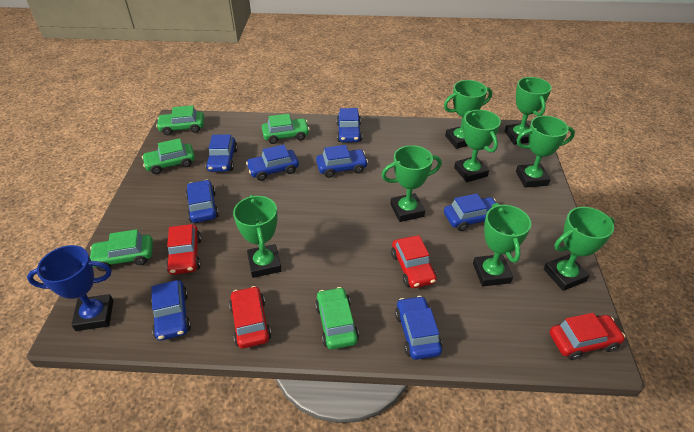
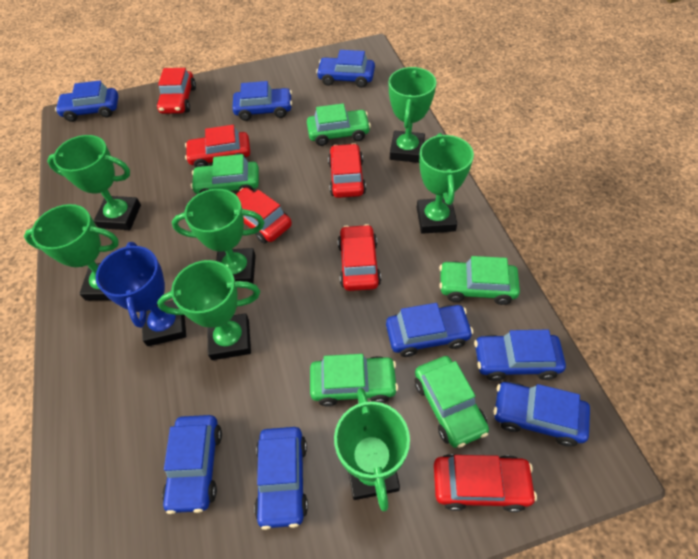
green trophy: 8 -> 7
red car: 4 -> 6

